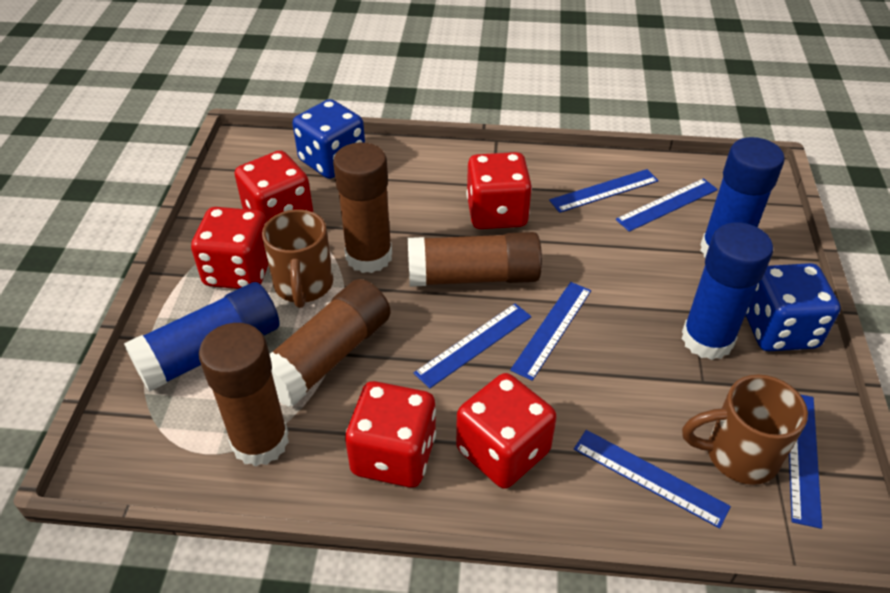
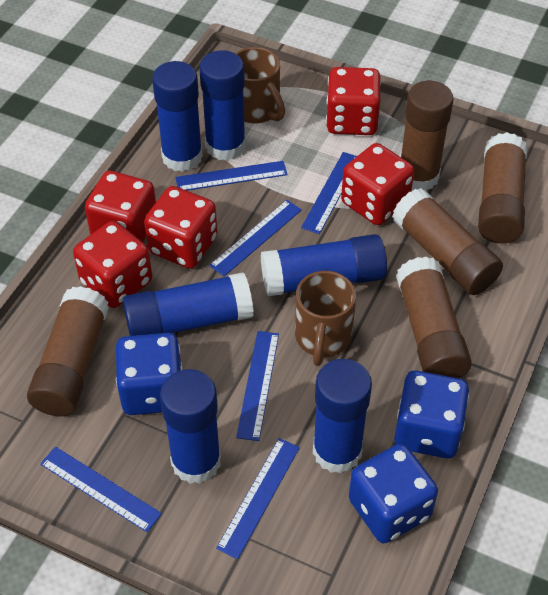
blue dice: 2 -> 3
blue glue stick: 3 -> 6
brown glue stick: 4 -> 5

